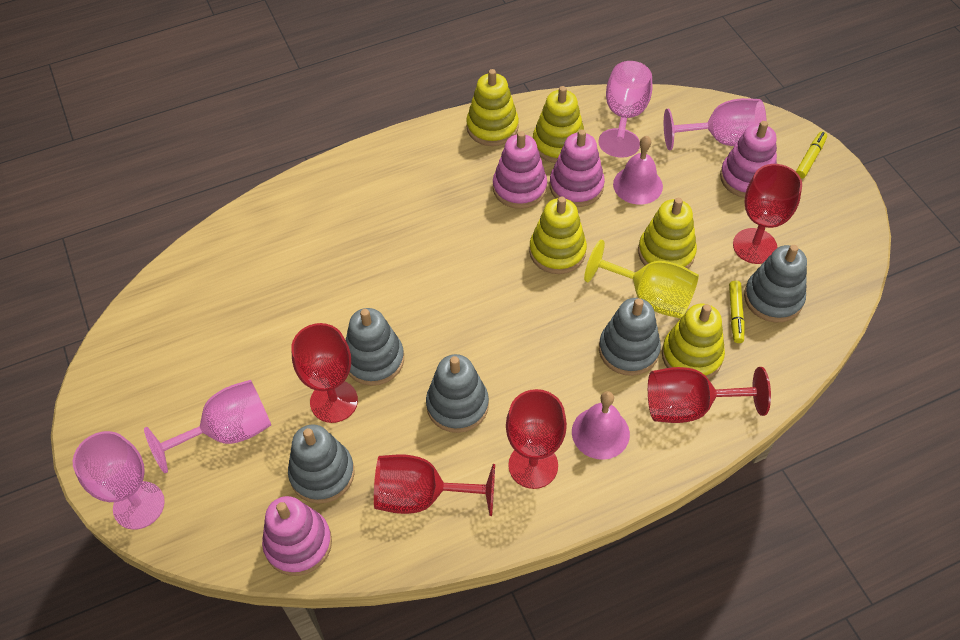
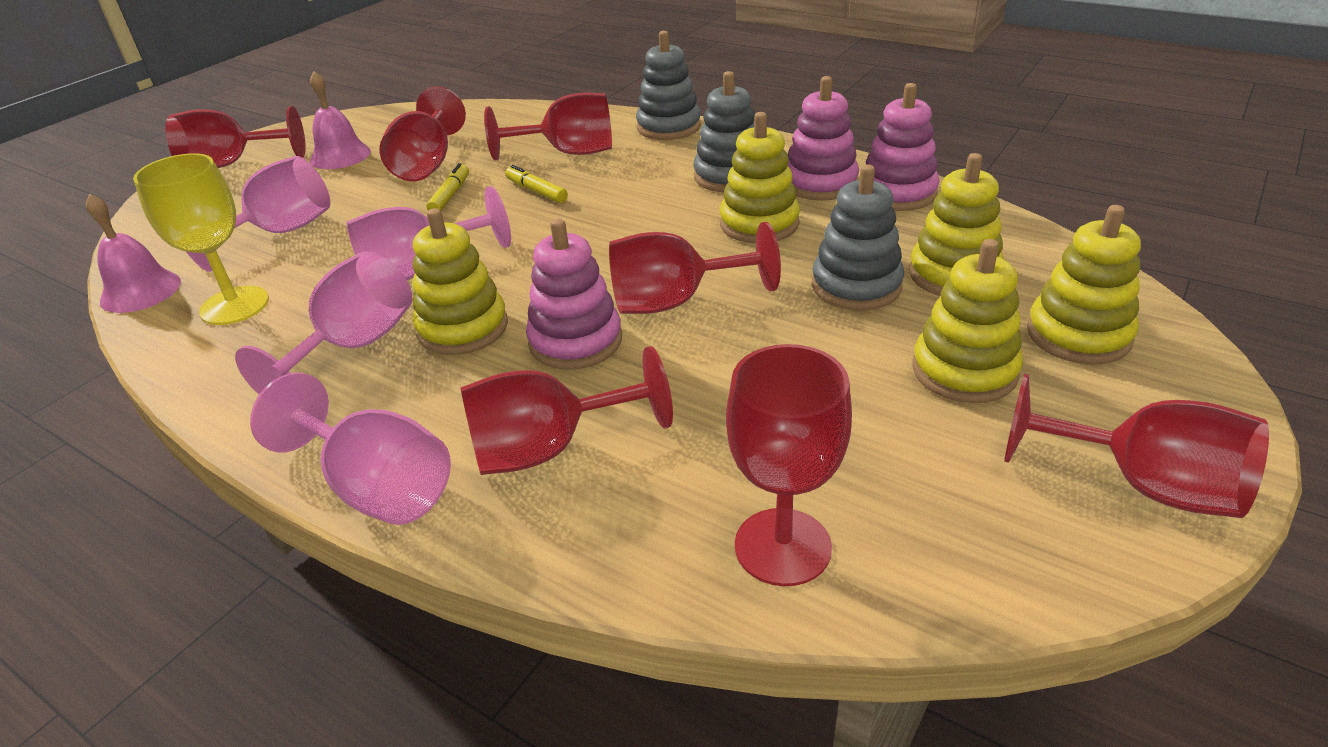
grey stacking toy: 5 -> 3
pink stacking toy: 4 -> 3
red goblet: 5 -> 7

